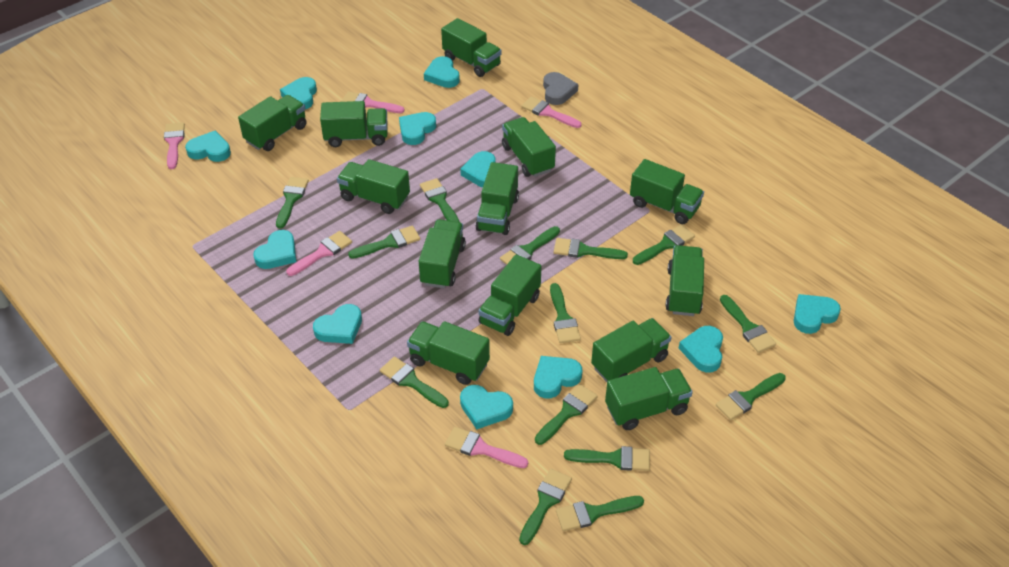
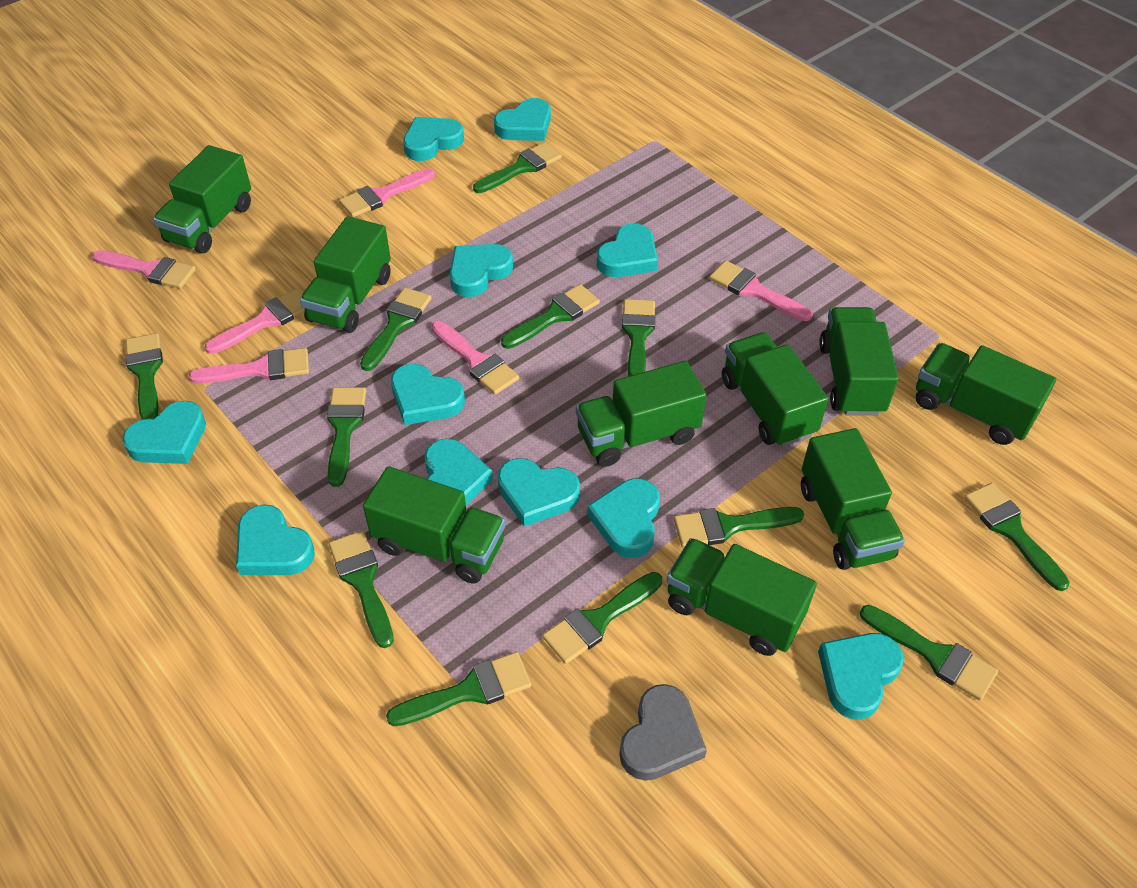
green brush: 14 -> 12
green truck: 13 -> 9
pink brush: 5 -> 6

